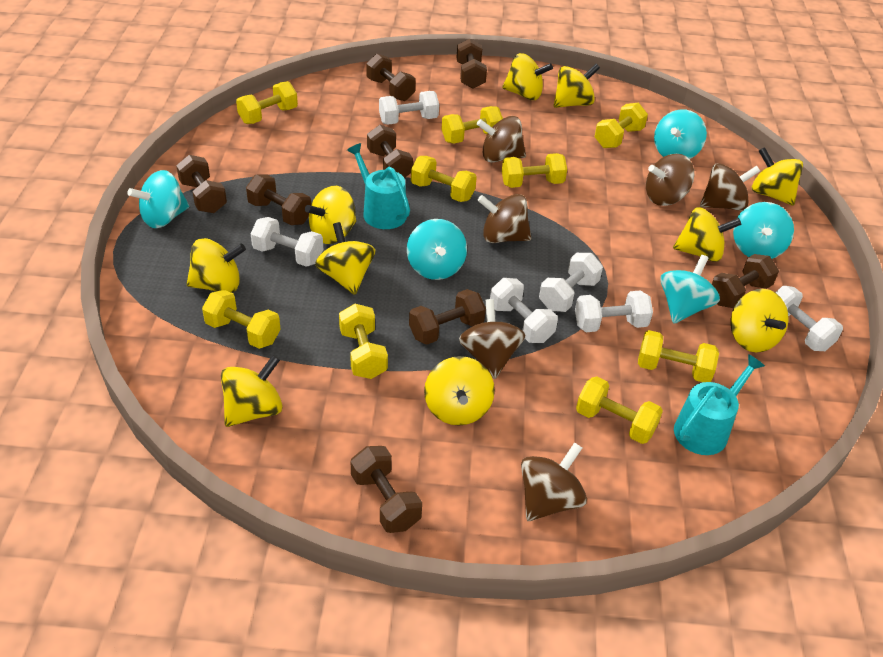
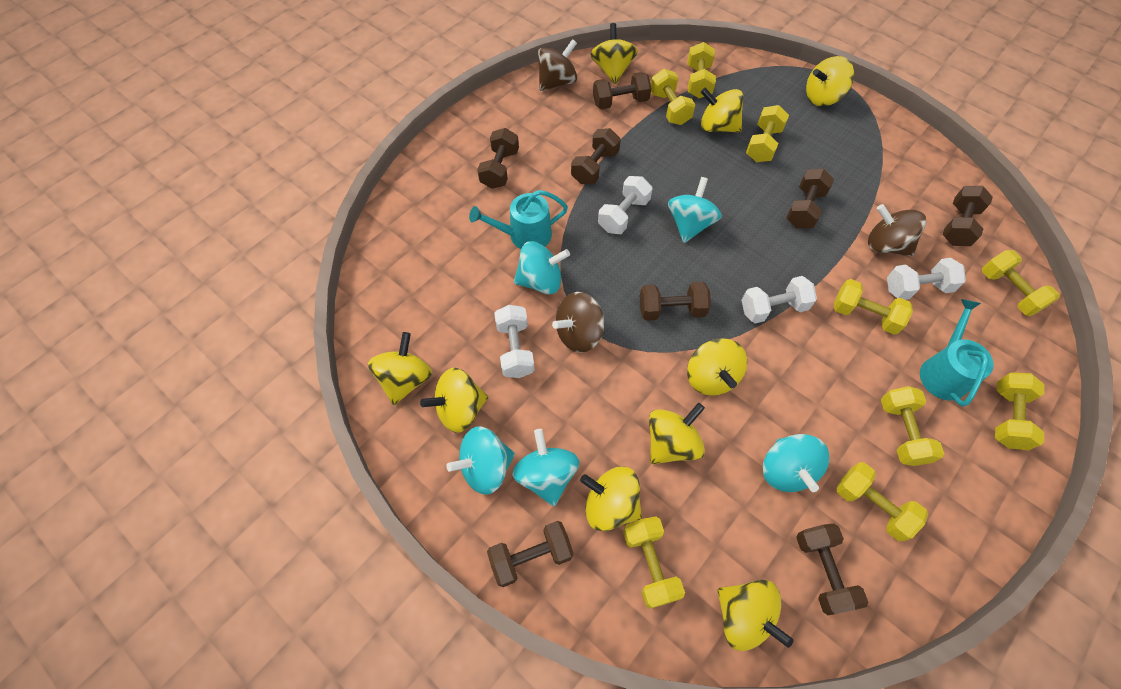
brown spinning top: 6 -> 3
white dumbbell: 6 -> 4
yellow spinning top: 10 -> 9

